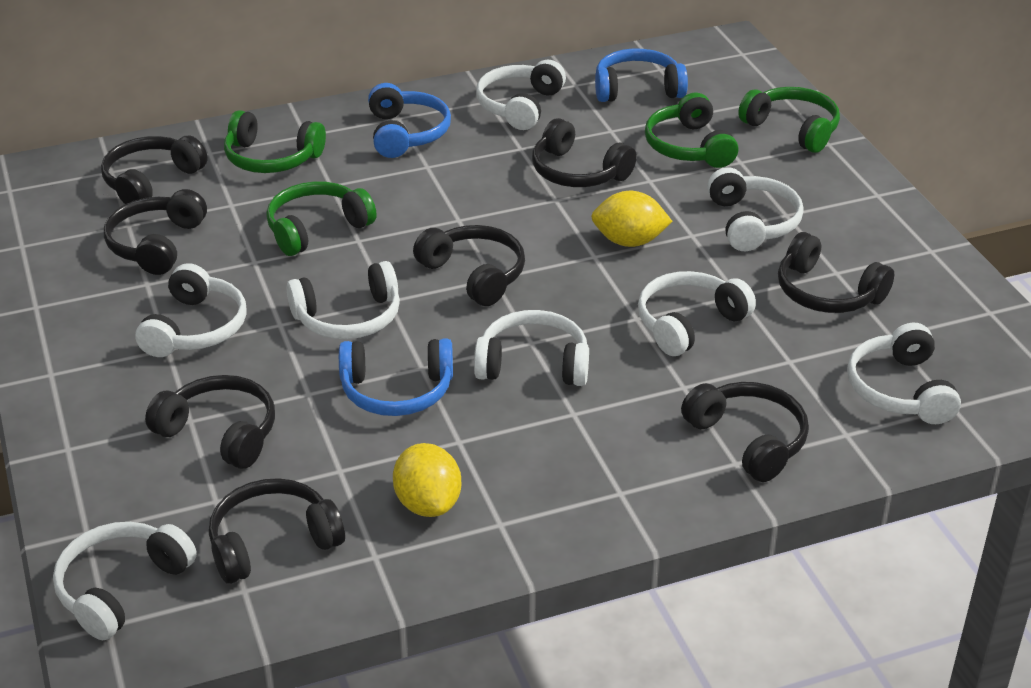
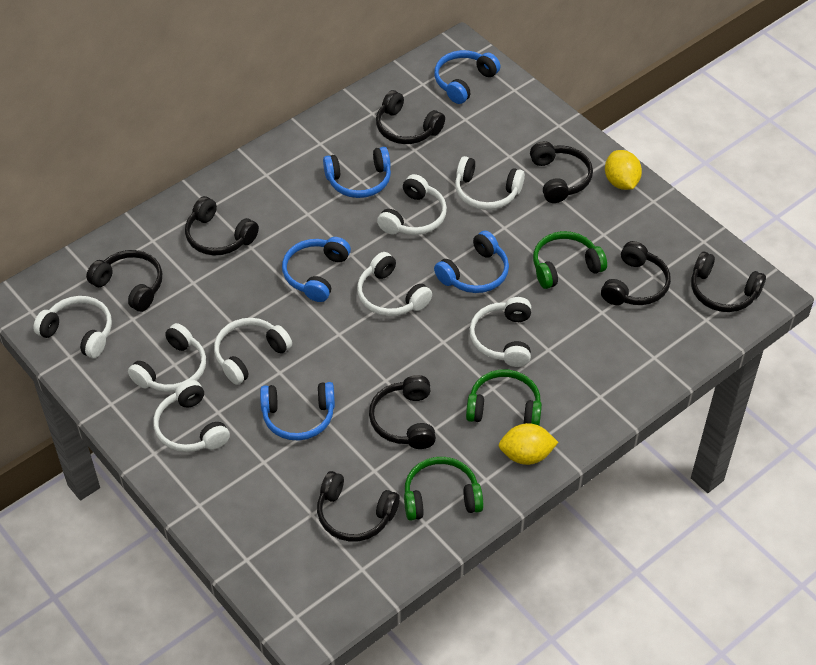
blue headphones: 3 -> 5
green headphones: 4 -> 3

